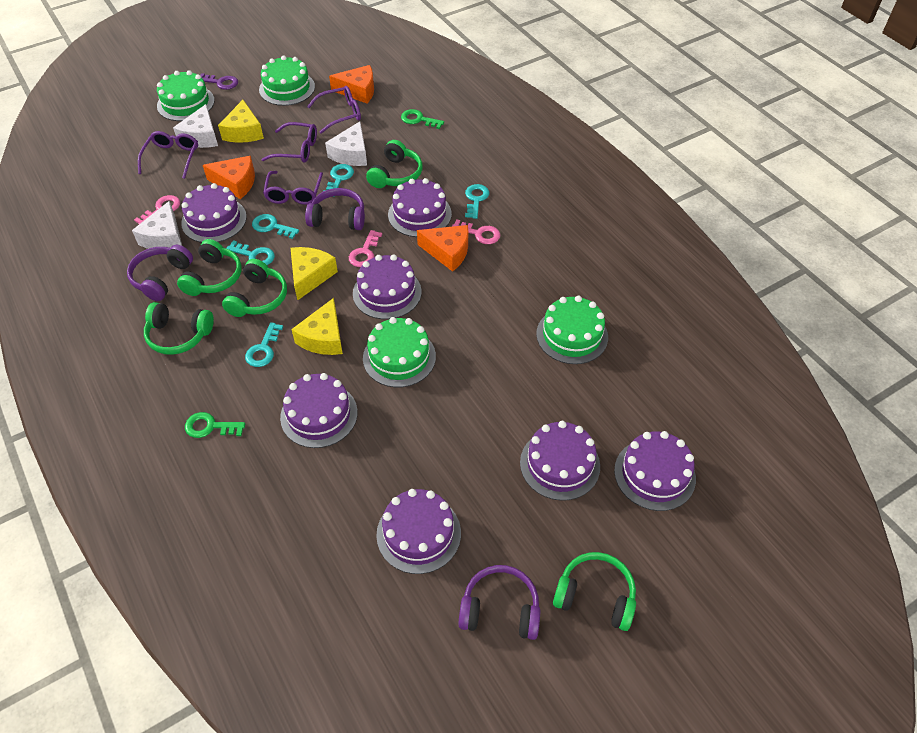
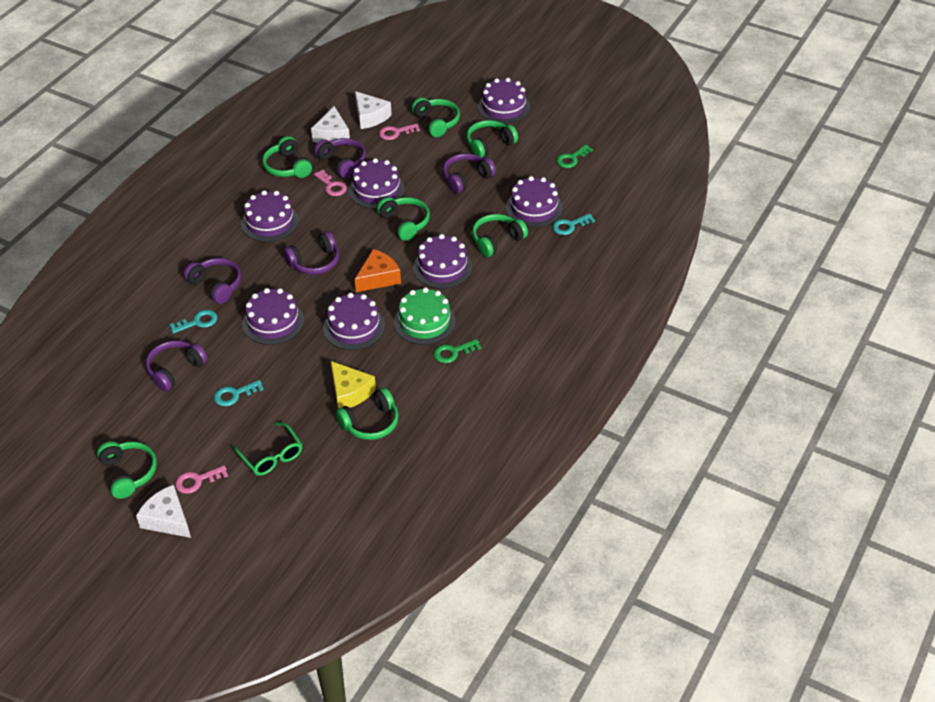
green cake: 4 -> 1
green glasses: 0 -> 1
green headphones: 5 -> 7
orange cheese: 3 -> 1
purple glasses: 4 -> 0
purple headphones: 3 -> 5
purple key: 1 -> 0
turquoise key: 5 -> 3
yellow cheese: 3 -> 1

